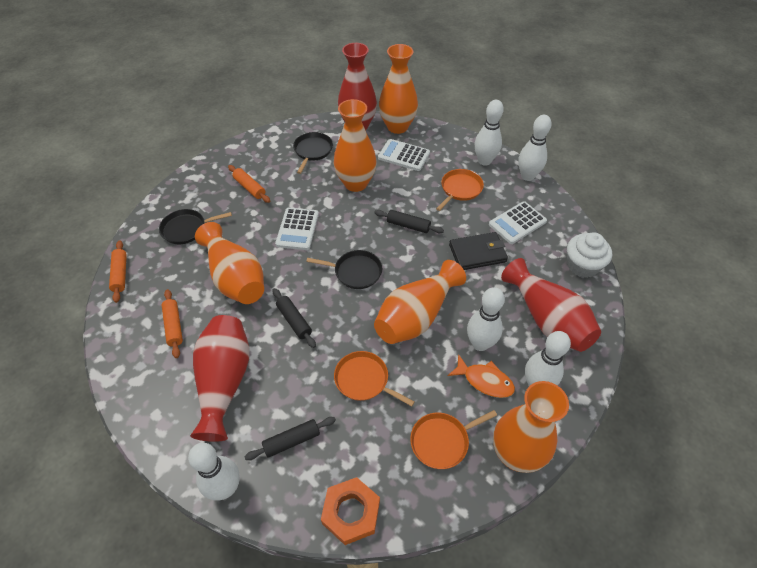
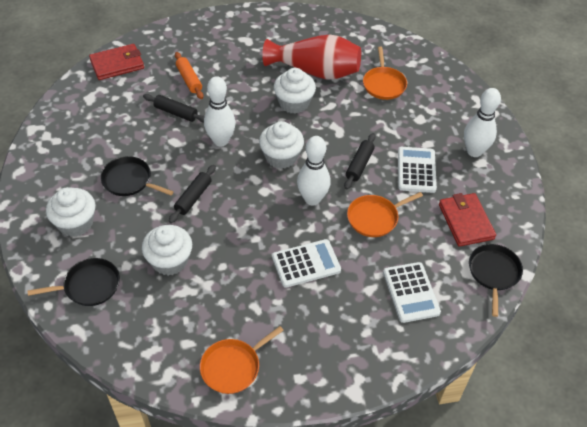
black wallet: 1 -> 0
orange fish: 1 -> 0
orange nut: 1 -> 0
orange rolling pin: 3 -> 1
orange vase: 5 -> 0
red vase: 3 -> 1
red wallet: 0 -> 2
white bowling pin: 5 -> 3
white cupcake: 1 -> 4

